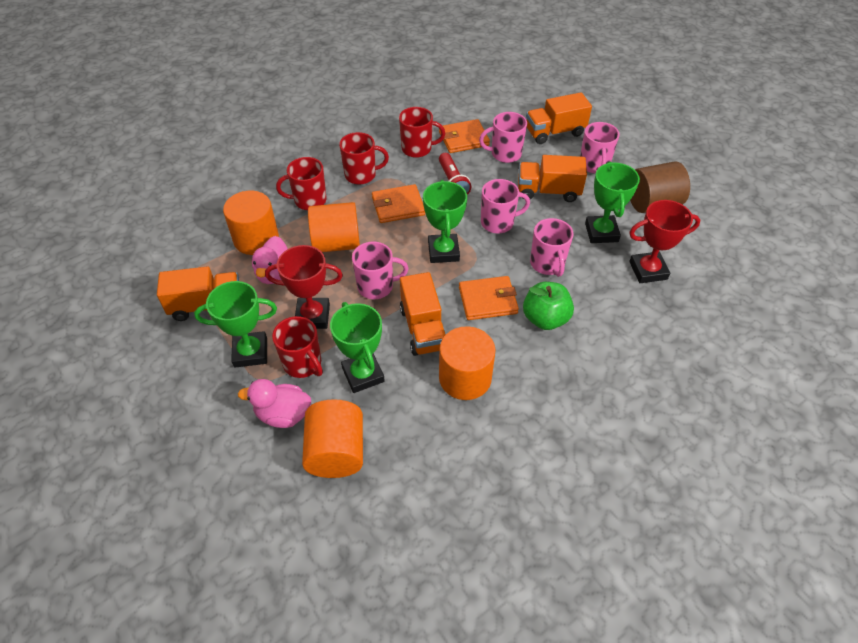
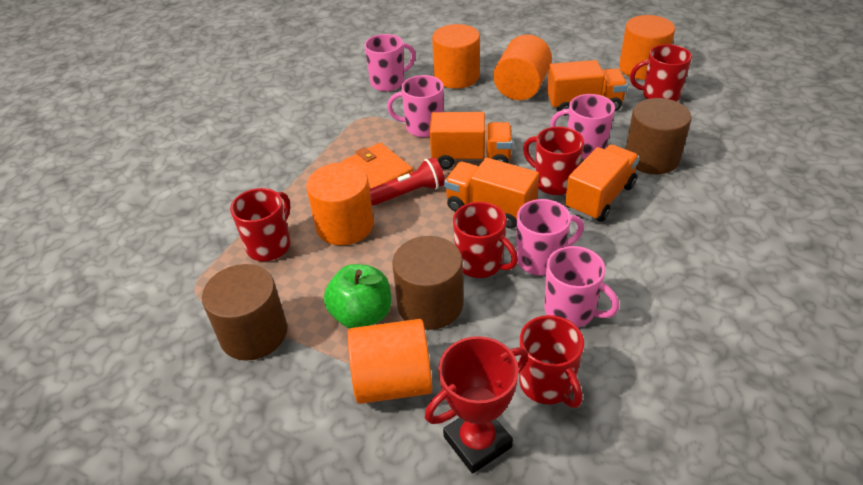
brown cylinder: 1 -> 3
green trophy: 4 -> 0
orange cylinder: 4 -> 5
orange wallet: 3 -> 1
pink duck: 2 -> 0
red mug: 4 -> 5
red trophy: 2 -> 1

